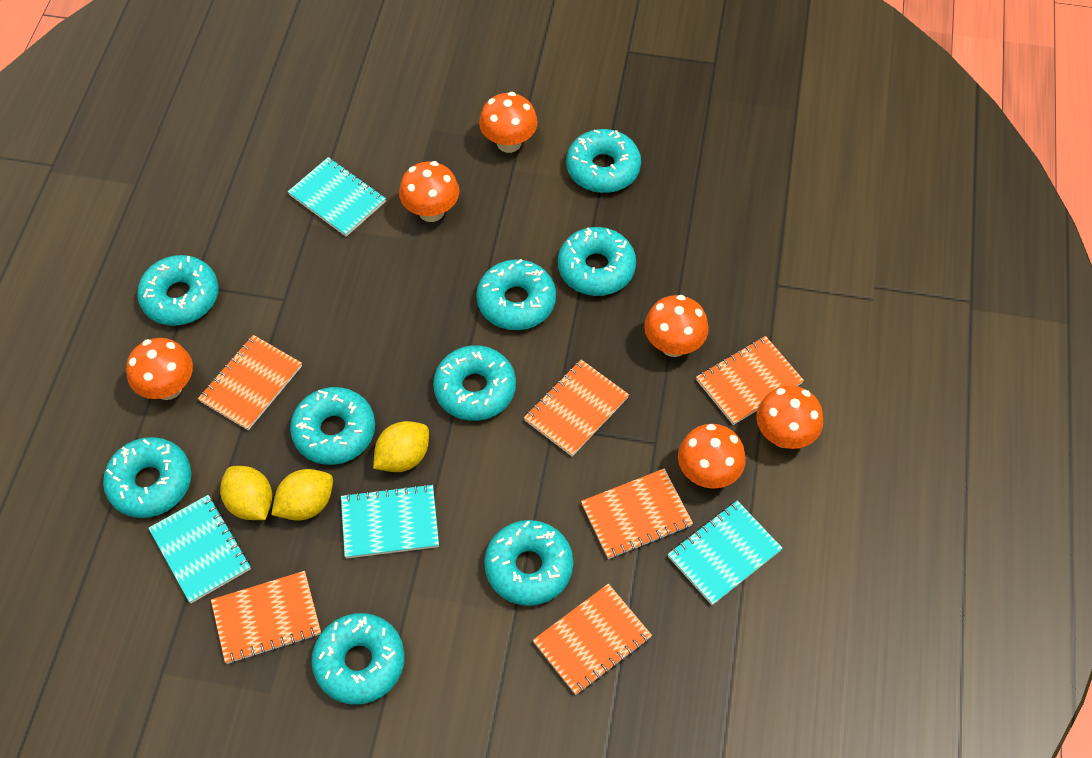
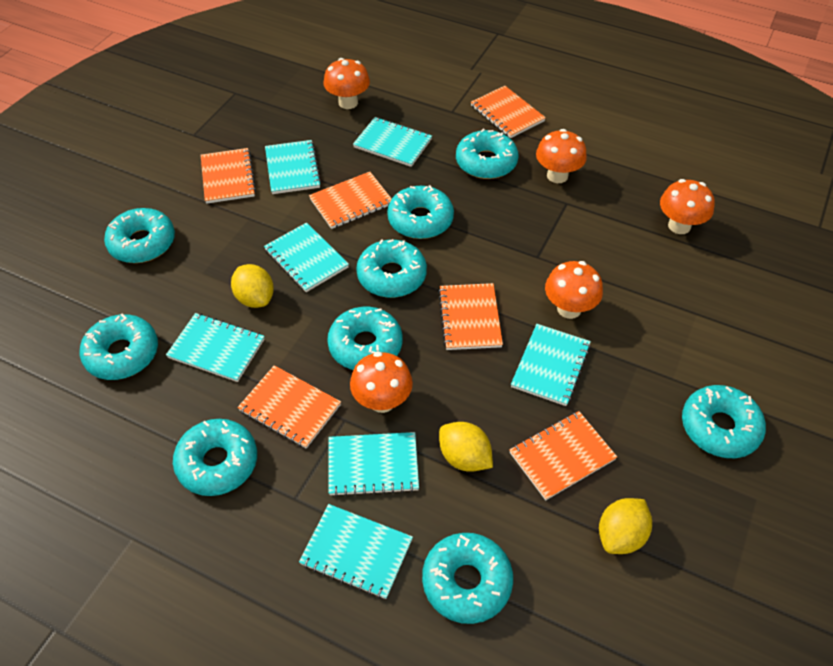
orange mushroom: 6 -> 5
turquoise notebook: 4 -> 7

